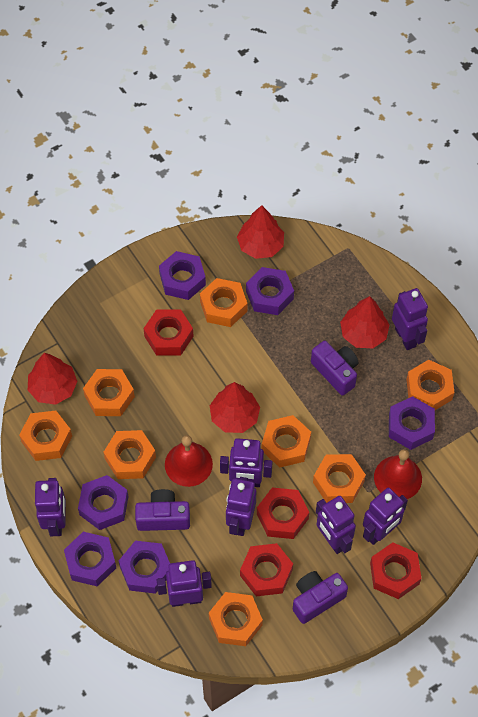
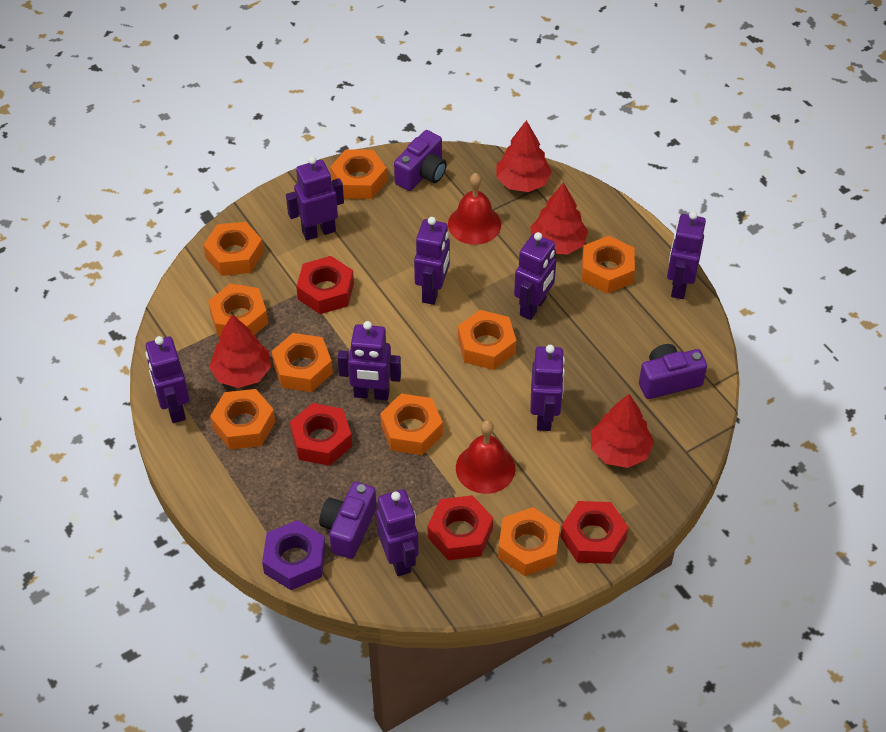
orange nut: 8 -> 9
purple nut: 6 -> 1
purple robot: 7 -> 8

